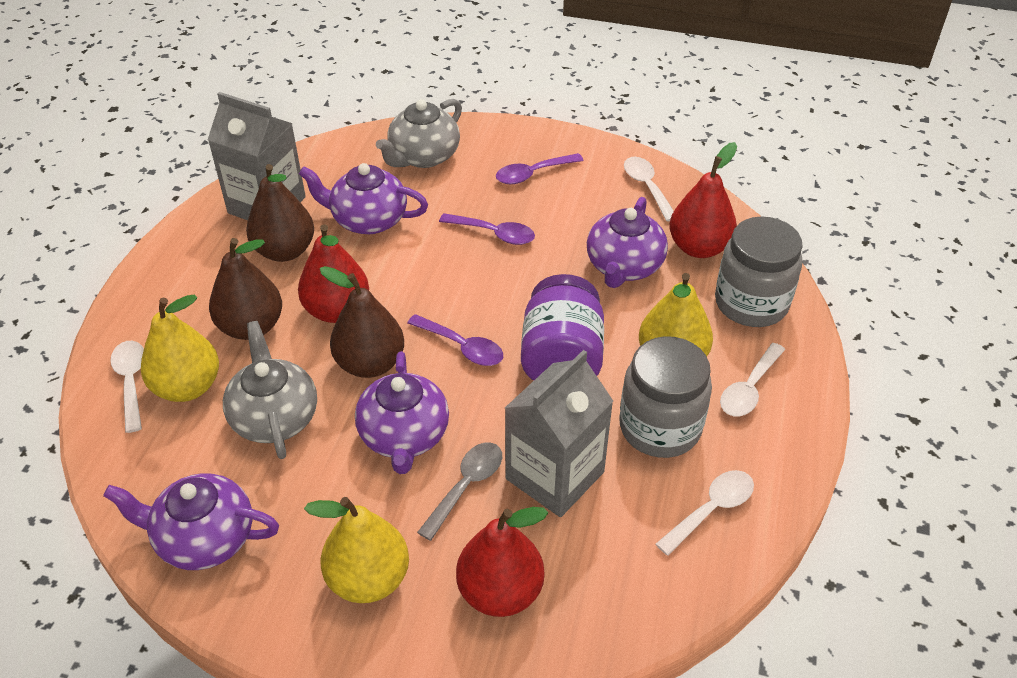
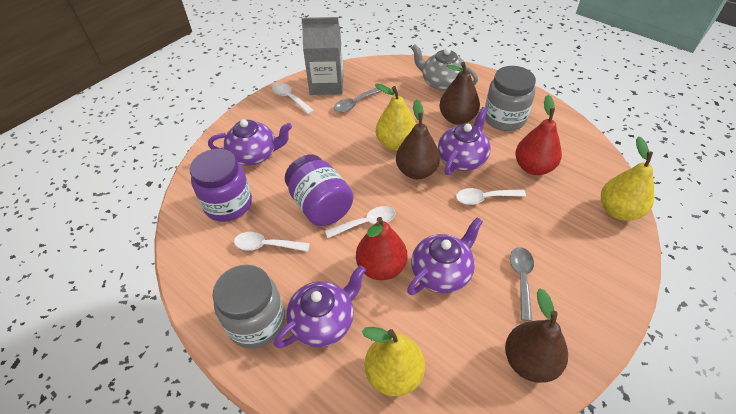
grey carton: 2 -> 1
grey spoon: 1 -> 2
grey teapot: 2 -> 1
purple jar: 1 -> 2
purple spoon: 3 -> 0
red pear: 3 -> 2

